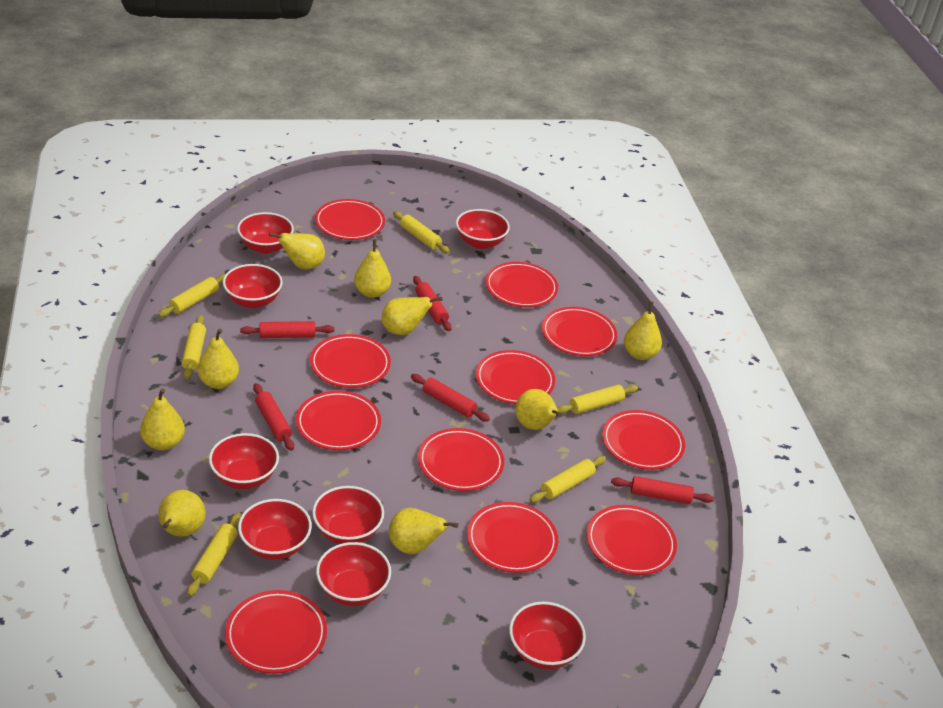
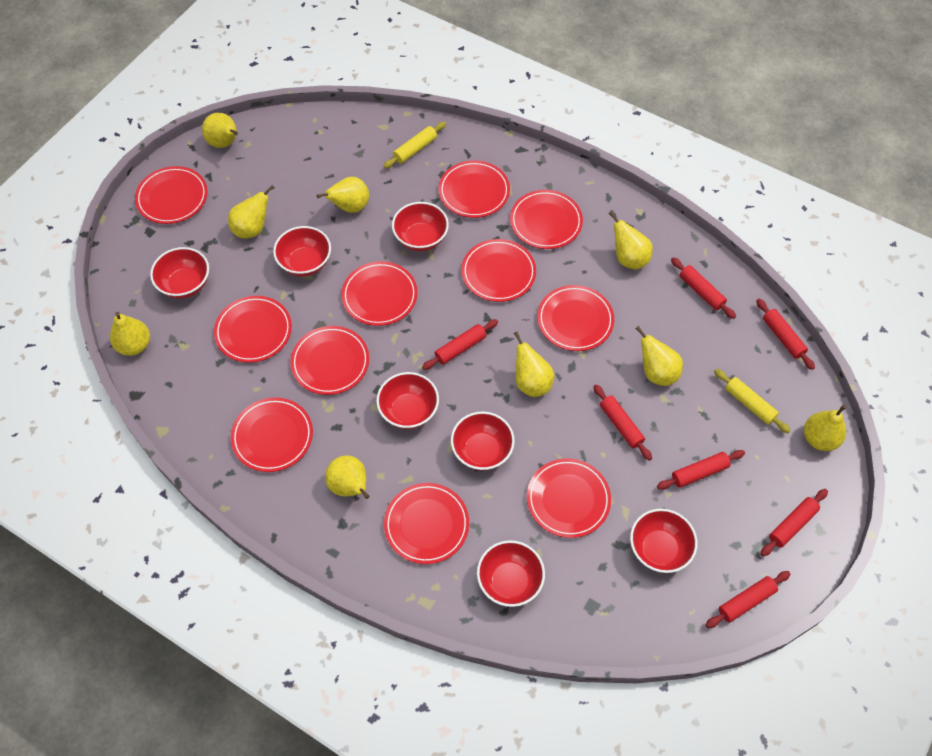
red bowl: 8 -> 7
red rolling pin: 5 -> 7
yellow rolling pin: 6 -> 2

